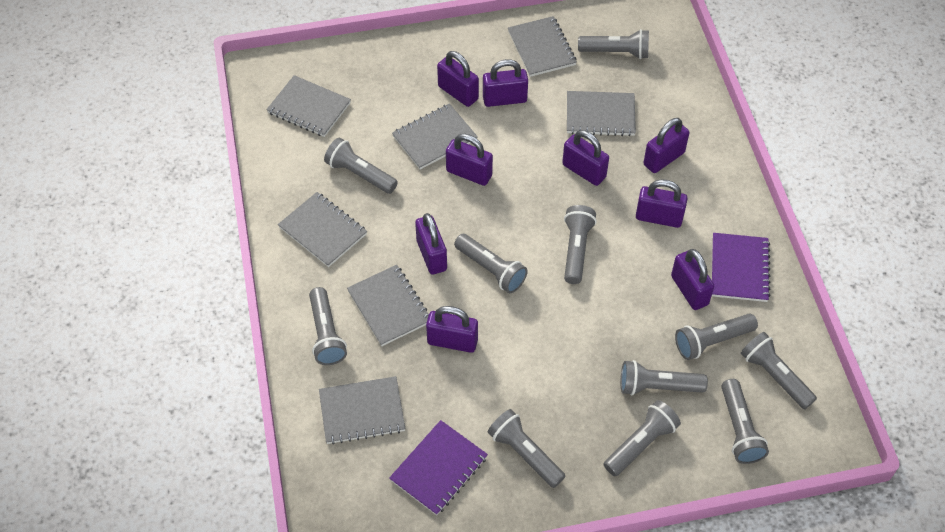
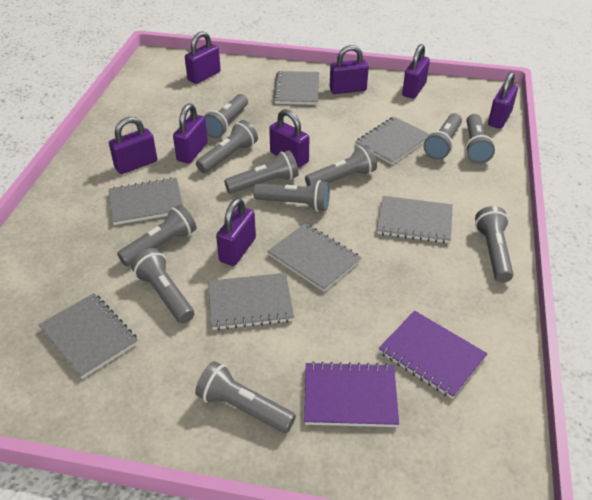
purple padlock: 9 -> 8

